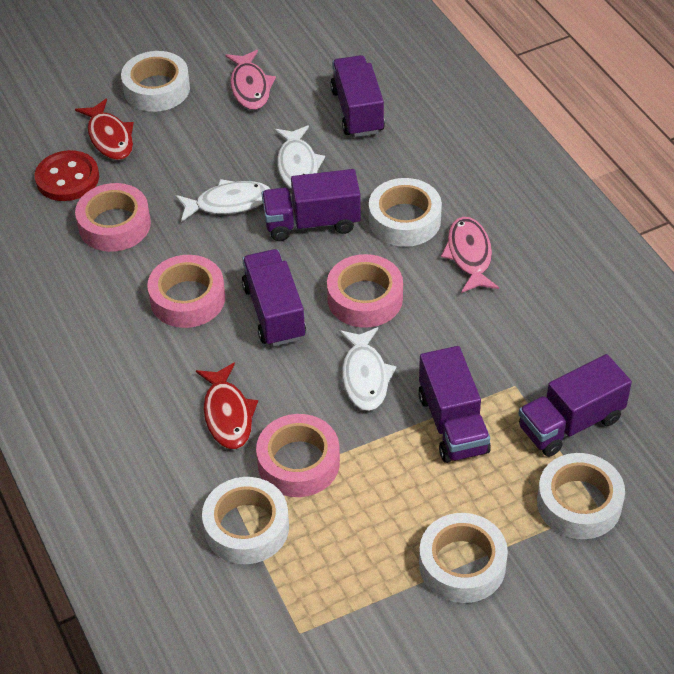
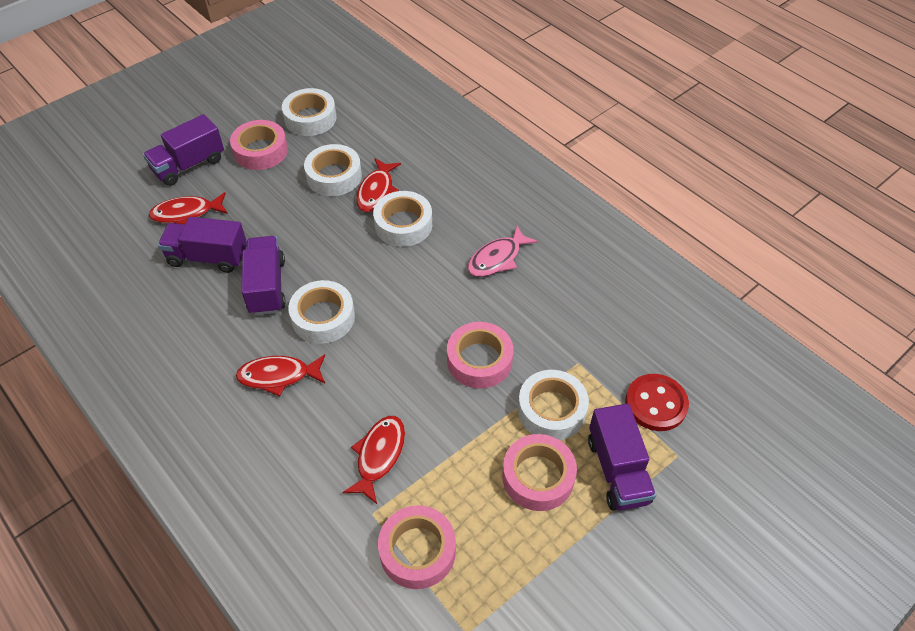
pink fish: 2 -> 1
purple truck: 5 -> 4
red fish: 2 -> 4
white fish: 3 -> 0

